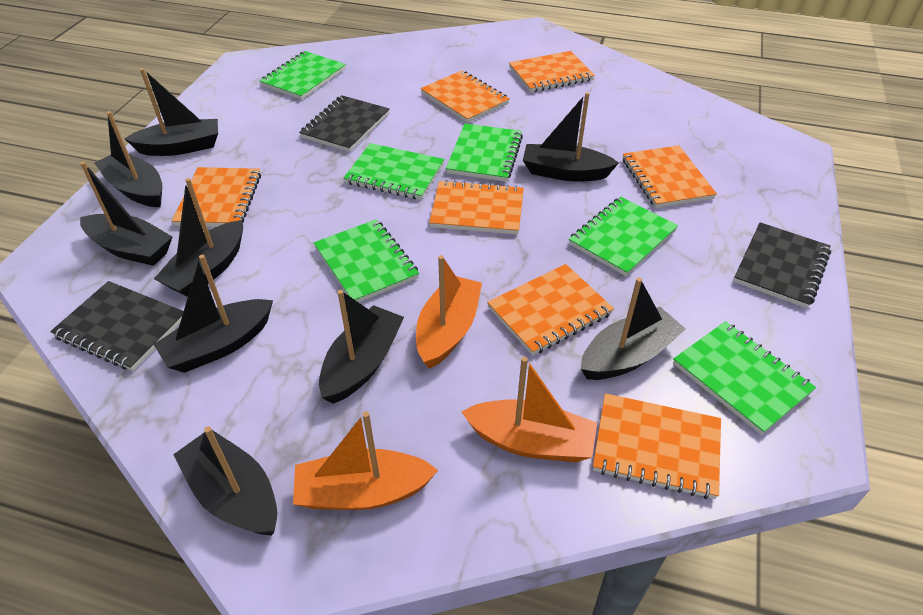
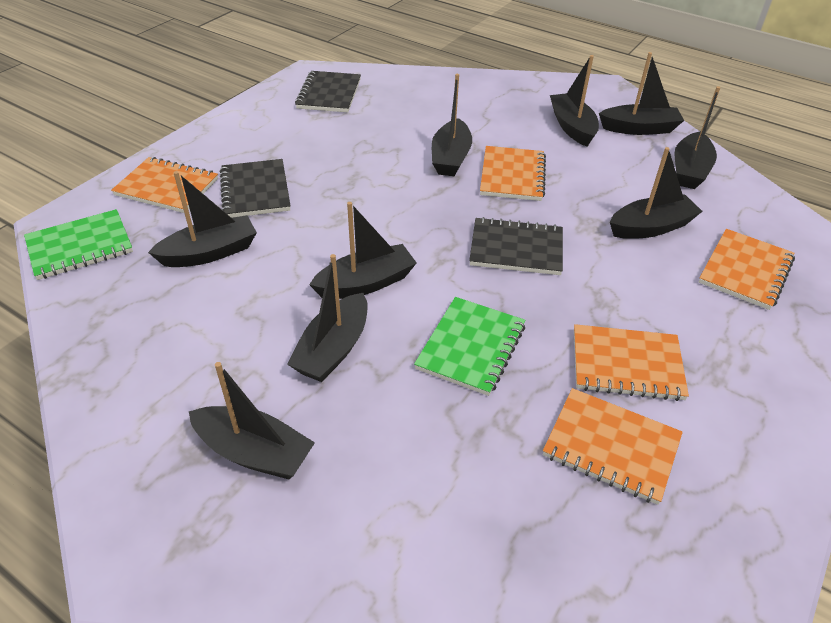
green notebook: 6 -> 2
orange boat: 3 -> 0
orange notebook: 7 -> 5

